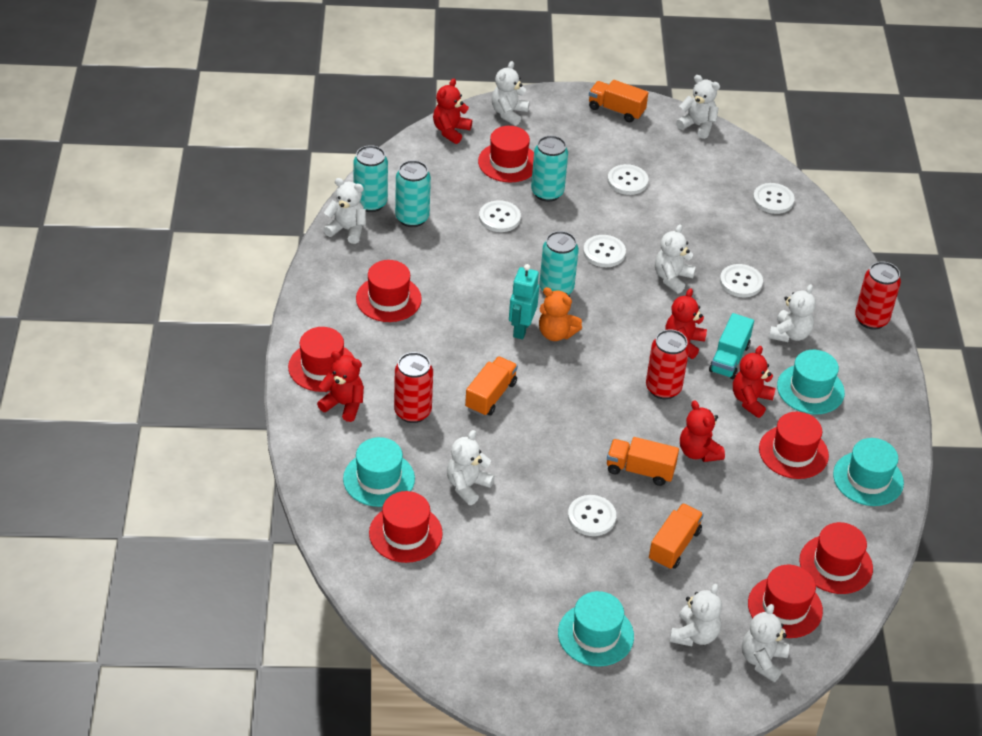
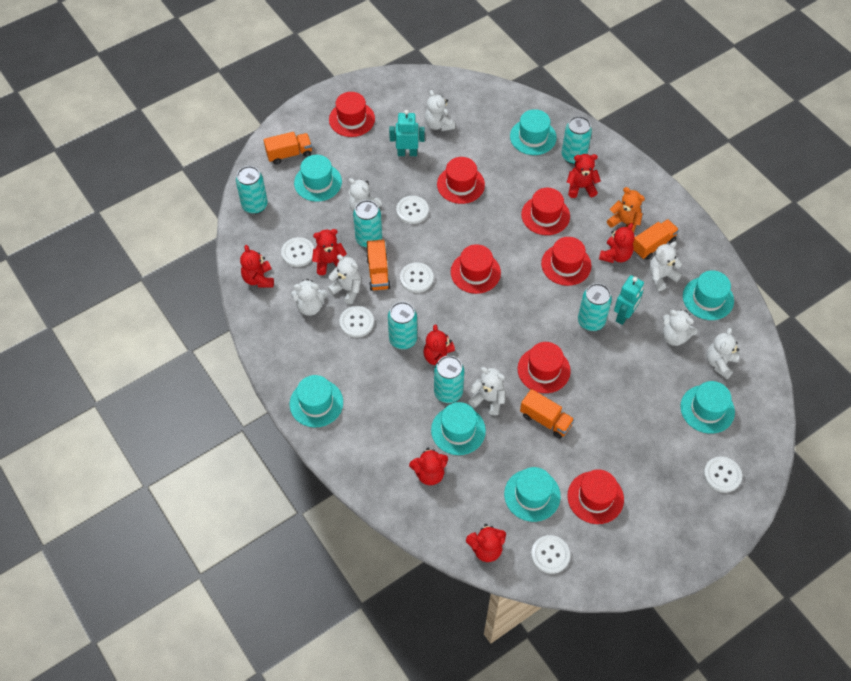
red can: 3 -> 0
red teddy bear: 5 -> 7
turquoise can: 4 -> 6
turquoise hat: 4 -> 7
turquoise robot: 1 -> 2
turquoise truck: 1 -> 0

